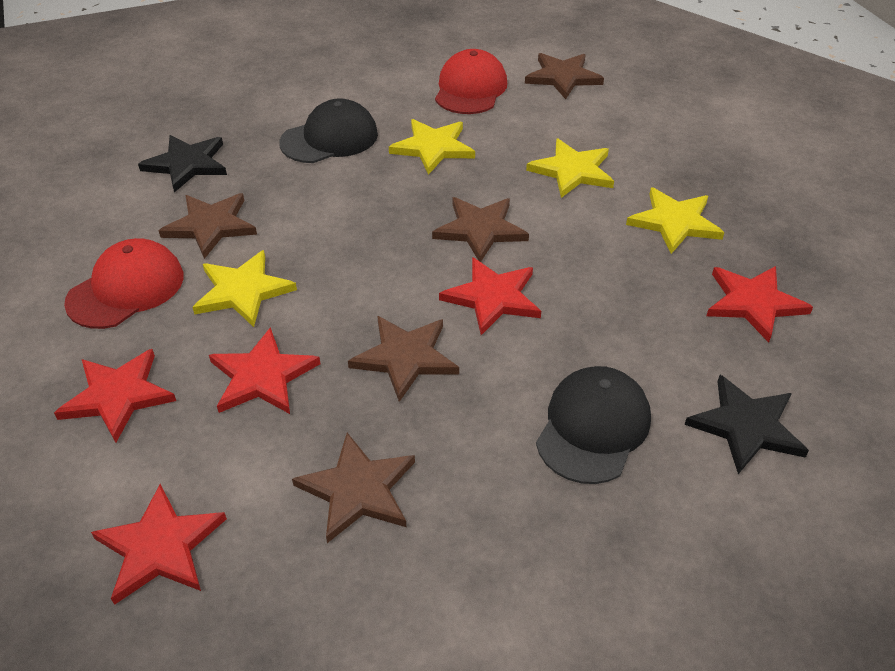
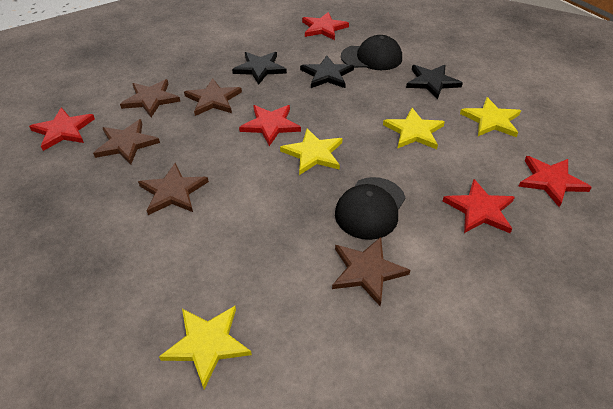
black star: 2 -> 3
red cap: 2 -> 0

